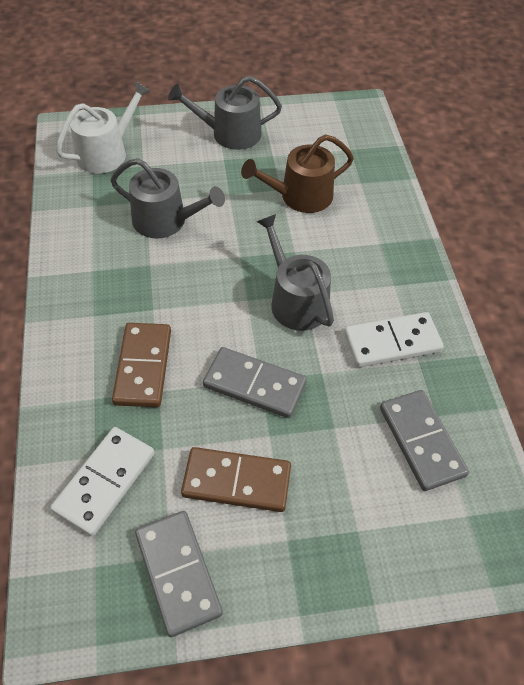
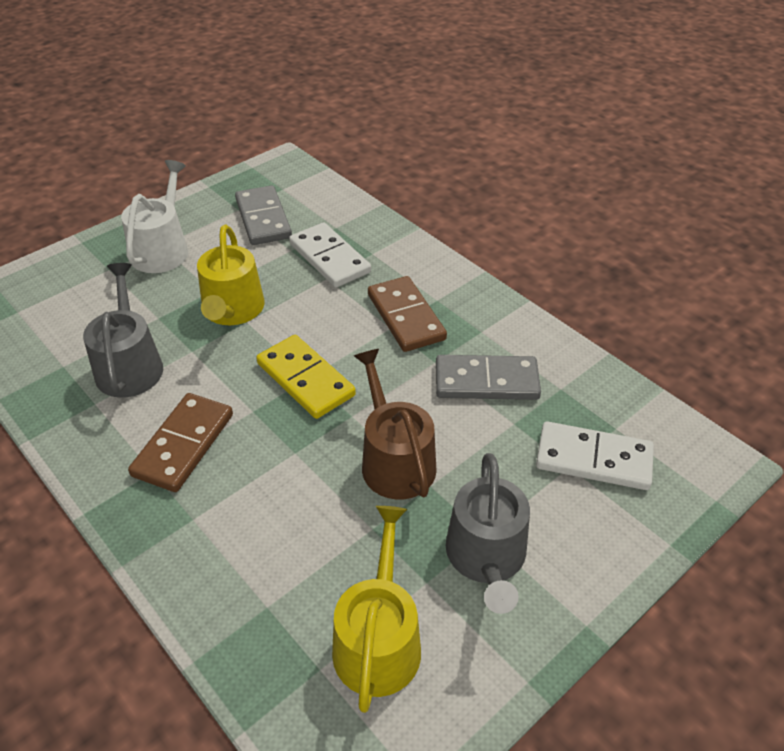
grey domino: 3 -> 2
grey watering can: 3 -> 2
yellow domino: 0 -> 1
yellow watering can: 0 -> 2

